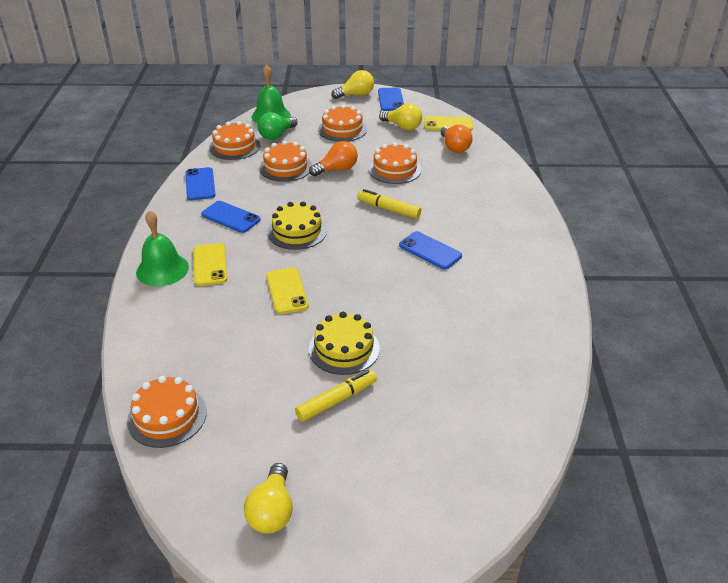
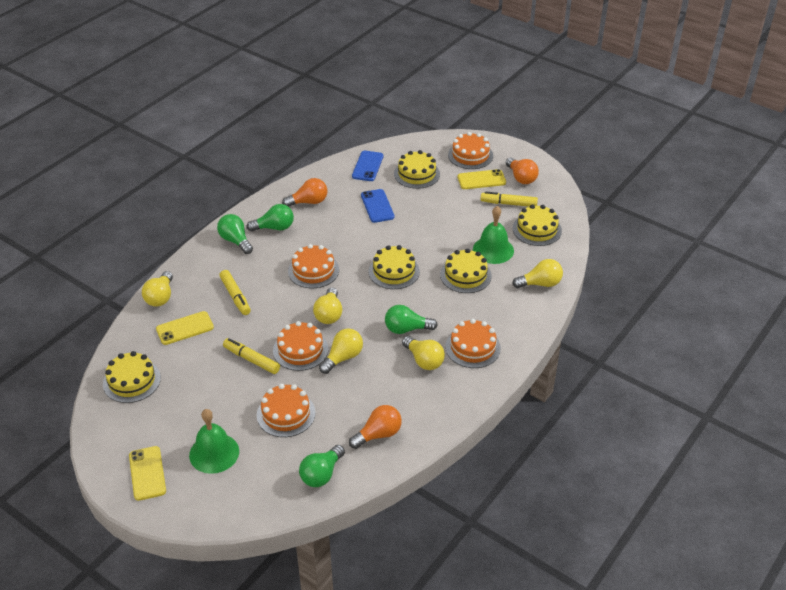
blue phone: 4 -> 2
green light bulb: 1 -> 4
orange light bulb: 2 -> 3
yellow cake: 2 -> 5
yellow light bulb: 3 -> 5
yellow marker: 2 -> 3

